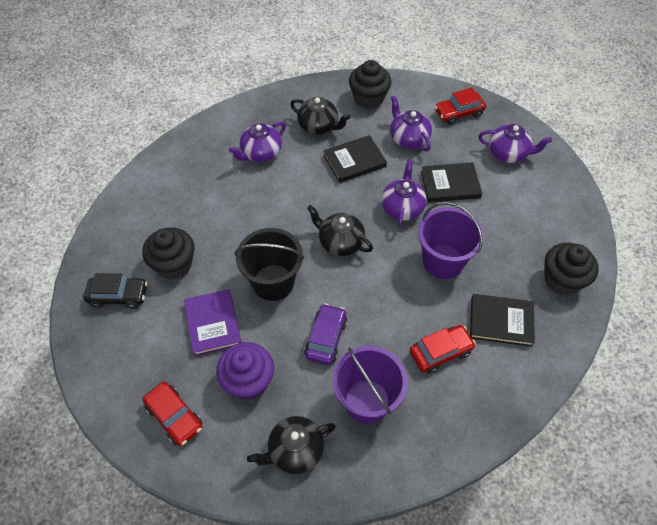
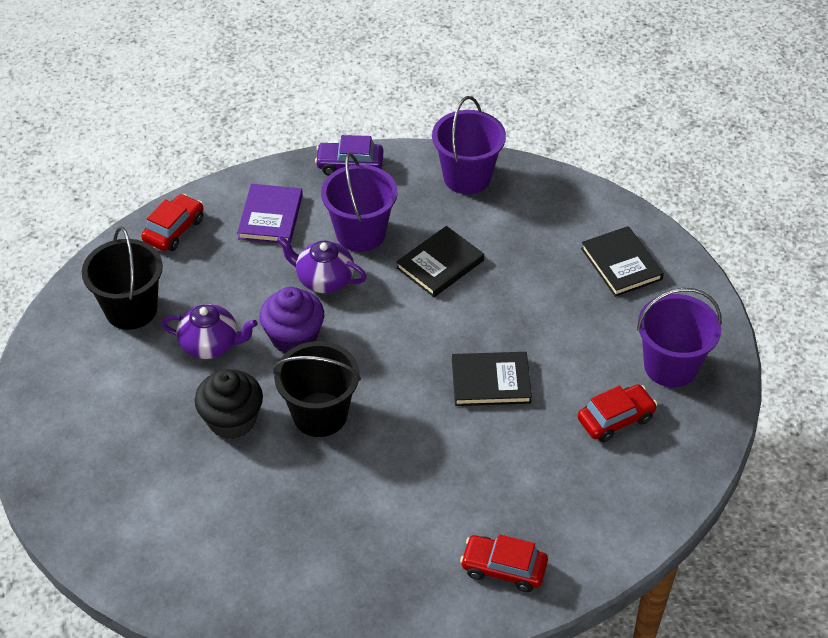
black bucket: 1 -> 2
black car: 1 -> 0
black cupcake: 3 -> 1
black teapot: 3 -> 0
purple bucket: 2 -> 3
purple teapot: 4 -> 2

